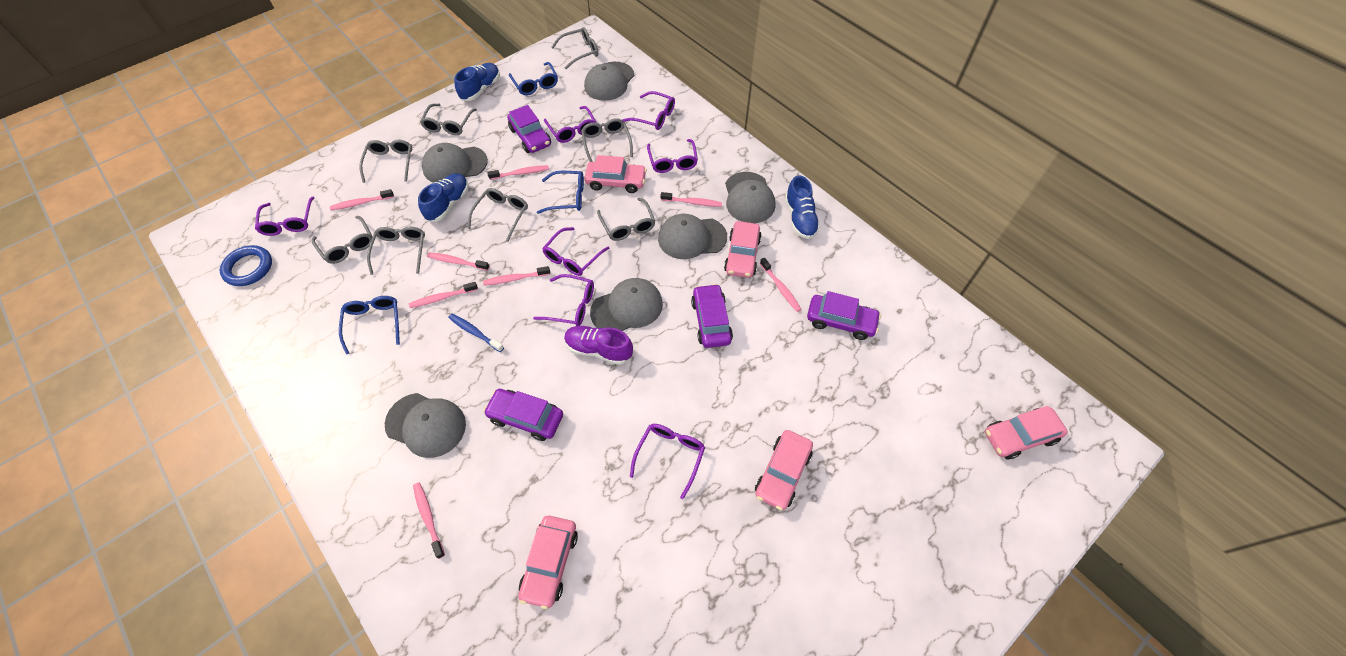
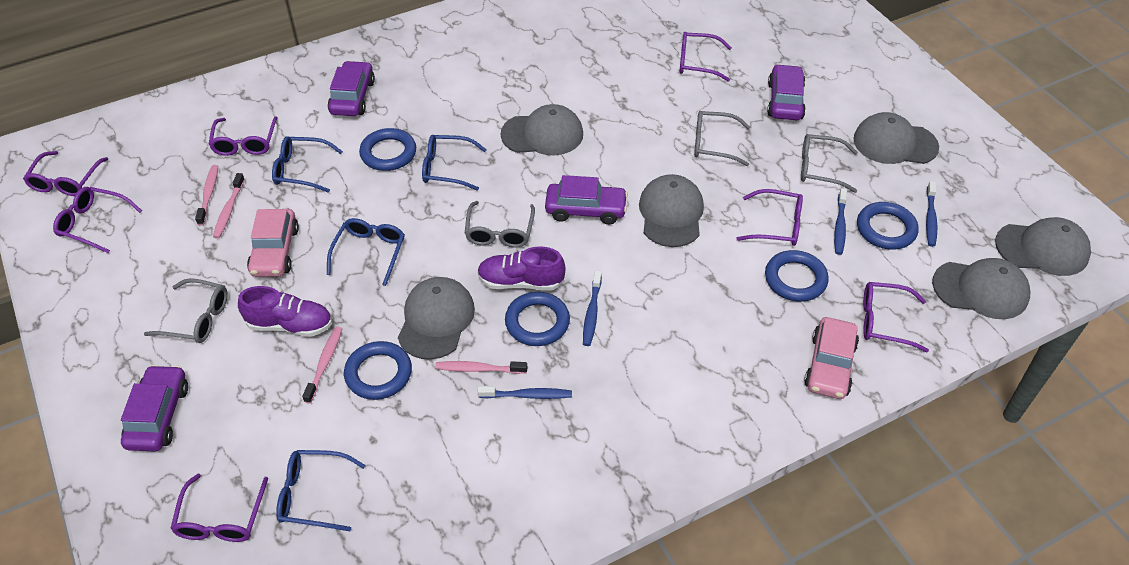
blue glasses: 3 -> 4
blue ring: 1 -> 5
blue shoe: 3 -> 0
blue toothbrush: 1 -> 4
grey glasses: 8 -> 4
pink car: 5 -> 2
pink toothbrush: 8 -> 4
purple shoe: 1 -> 2

